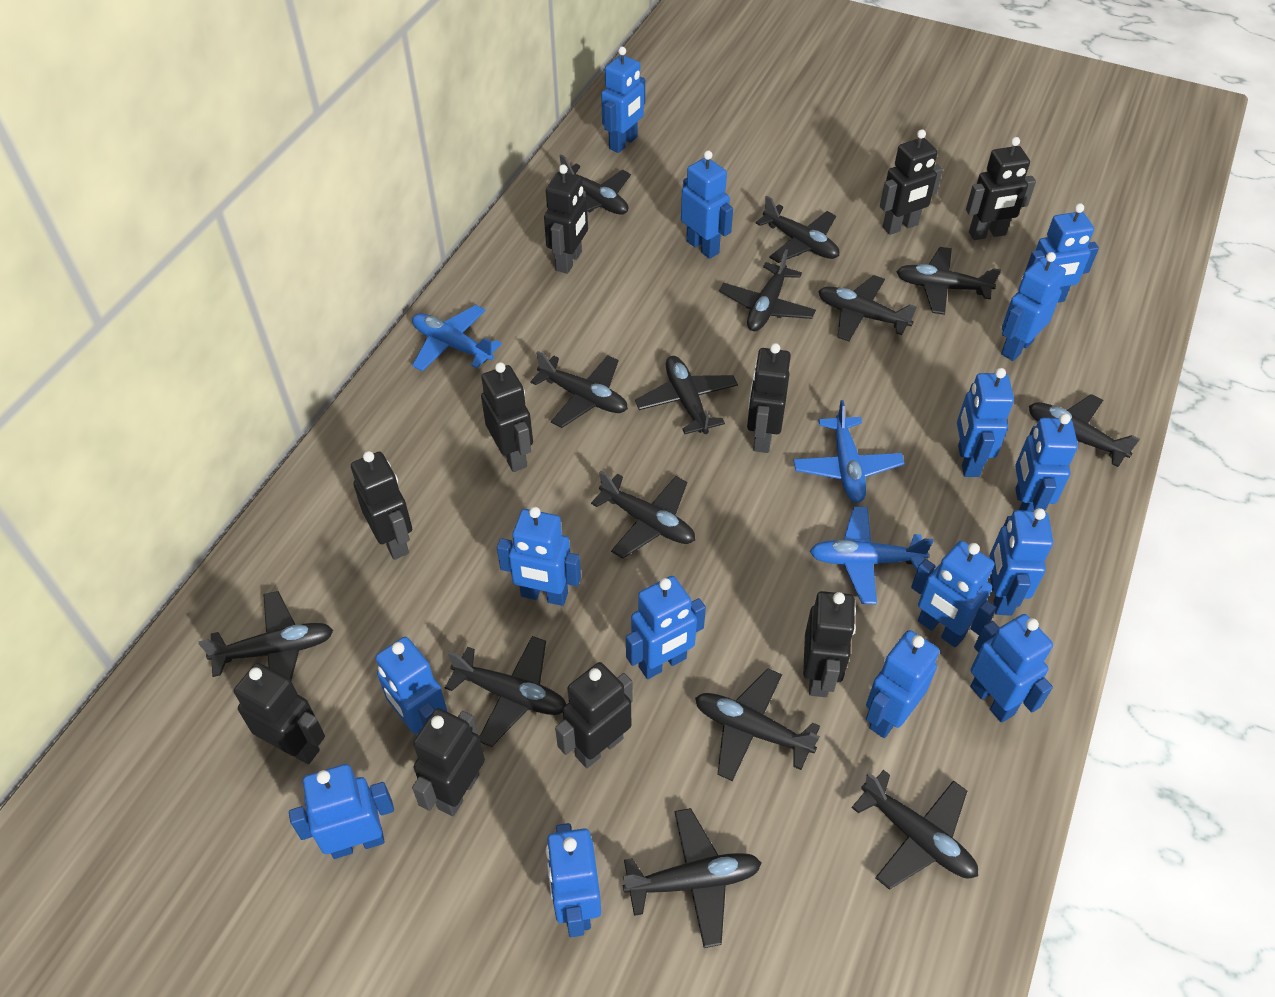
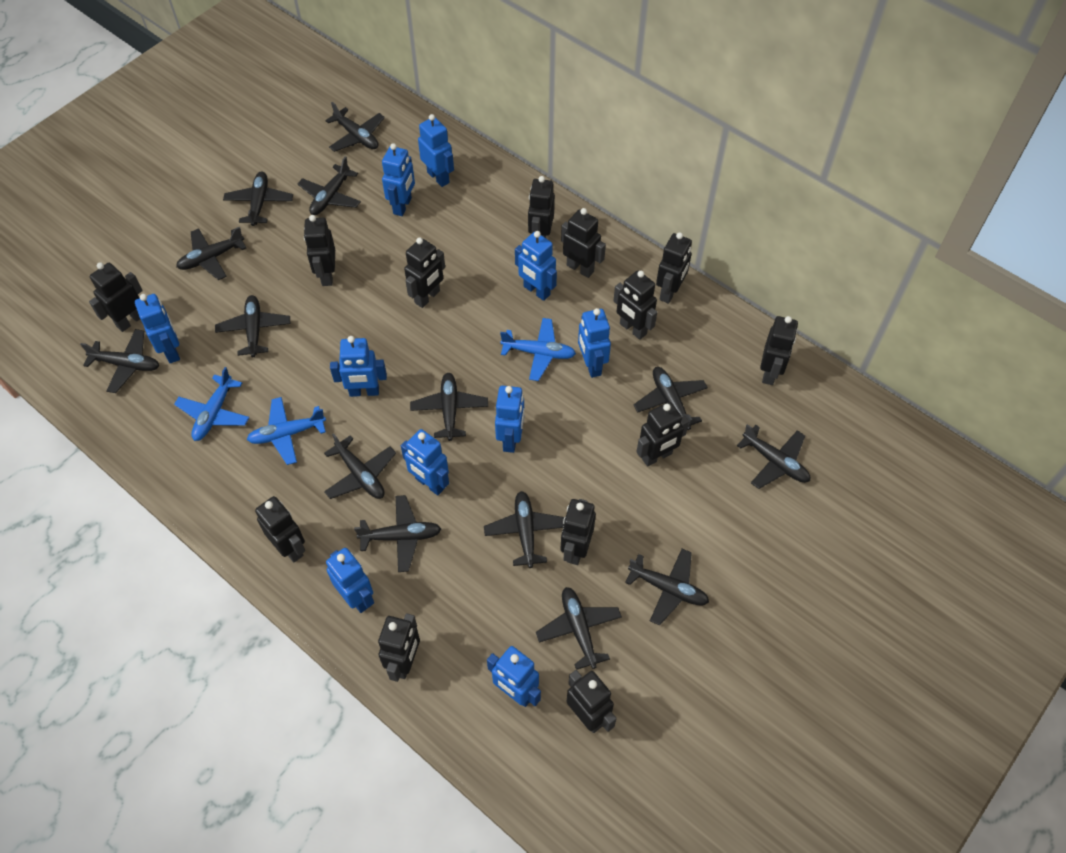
black robot: 10 -> 13
blue robot: 15 -> 10

